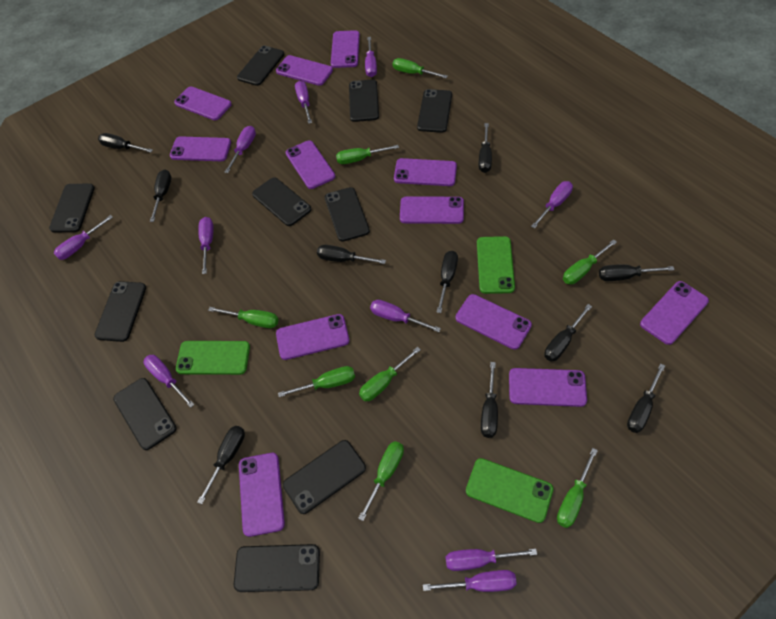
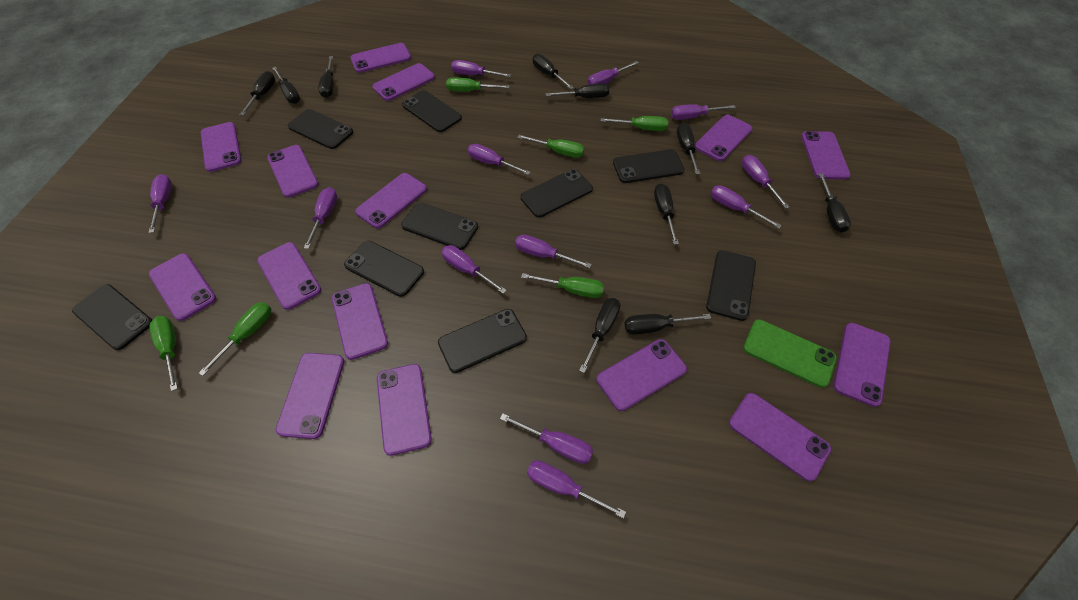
black phone: 10 -> 9
green phone: 3 -> 1
green screwdriver: 8 -> 6
purple phone: 12 -> 15
purple screwdriver: 10 -> 12

